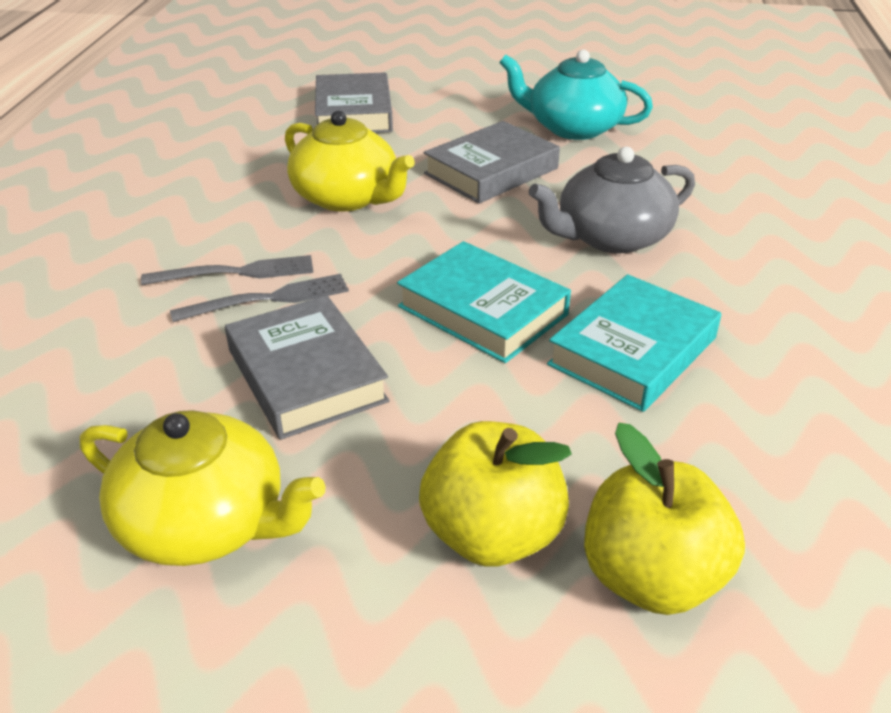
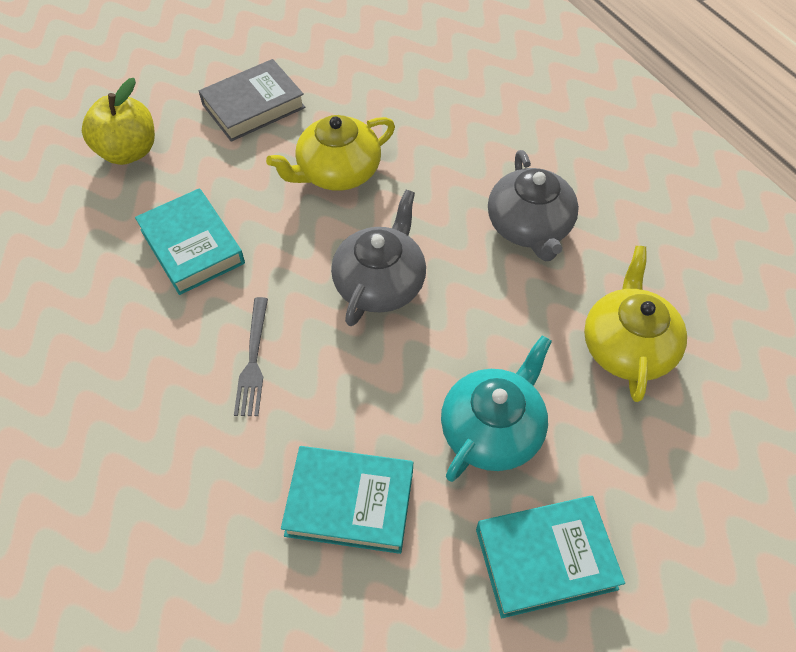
grey book: 3 -> 1
grey fork: 2 -> 1
grey teapot: 1 -> 2
turquoise book: 2 -> 3
yellow apple: 2 -> 1

